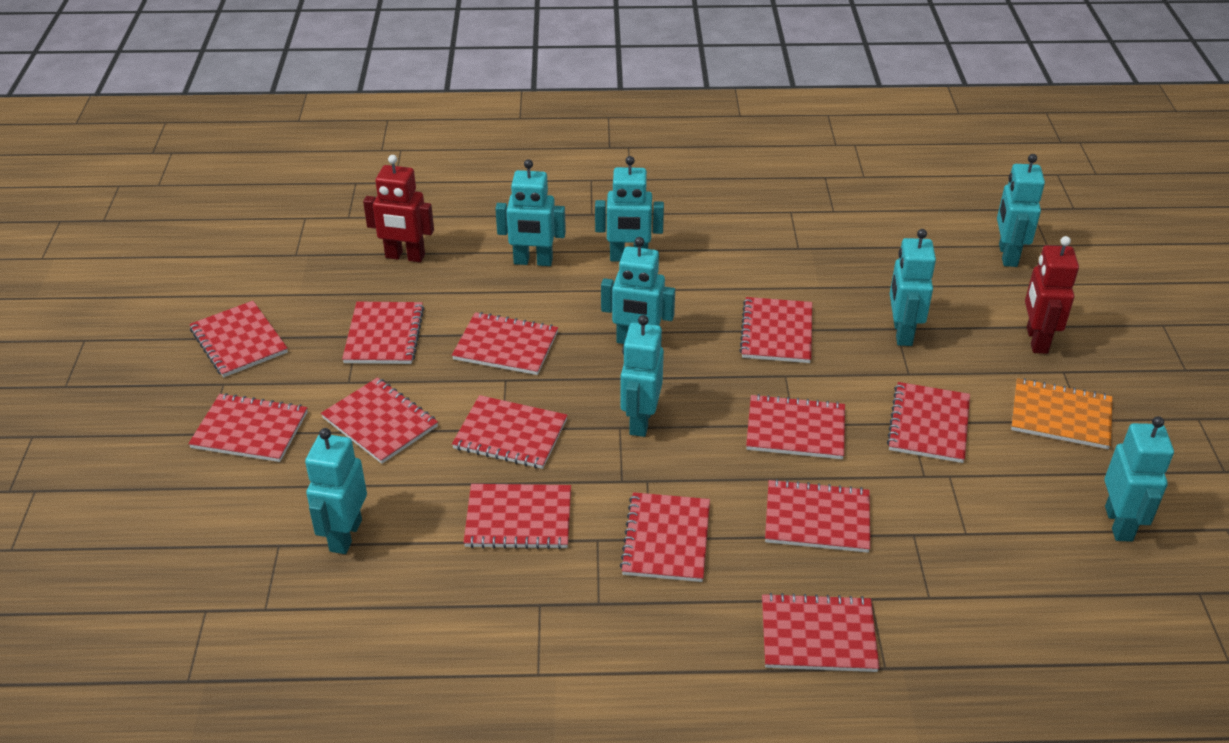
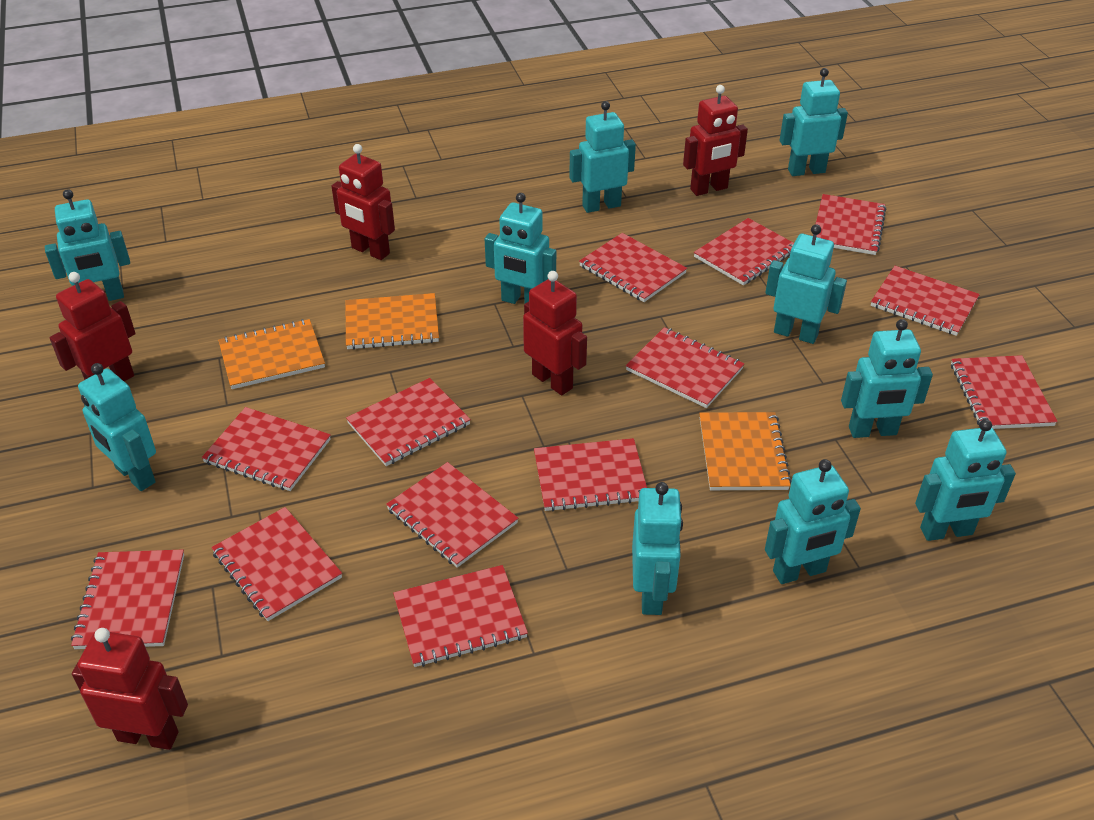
orange notebook: 1 -> 3
red robot: 2 -> 5
turquoise robot: 8 -> 10

